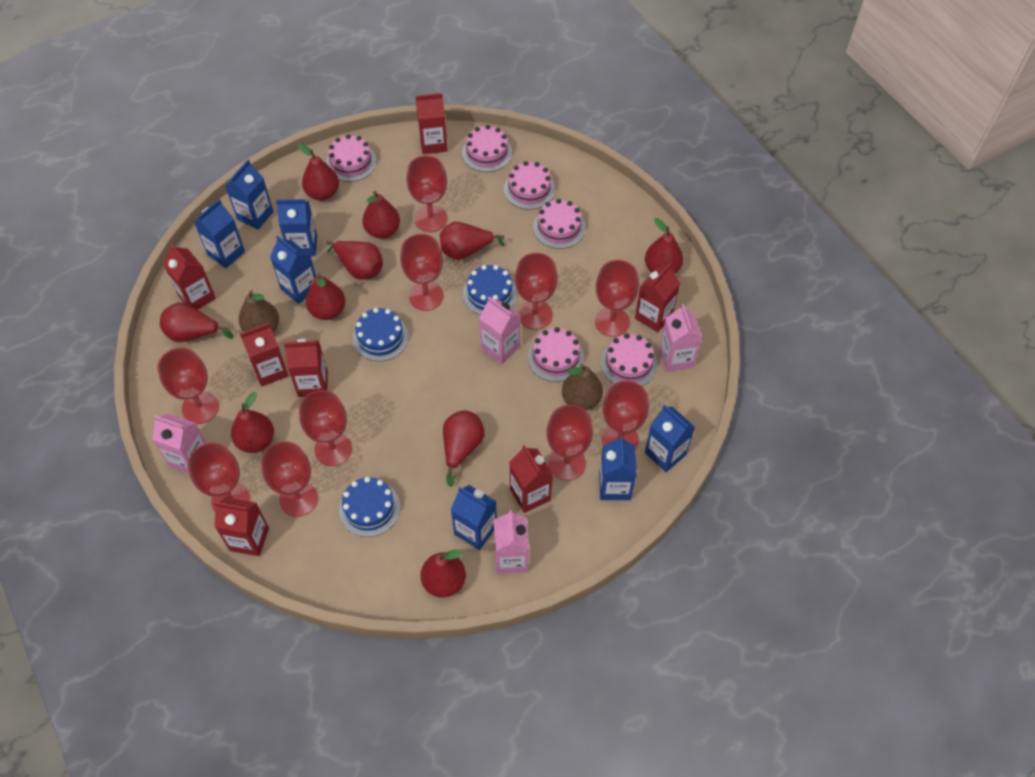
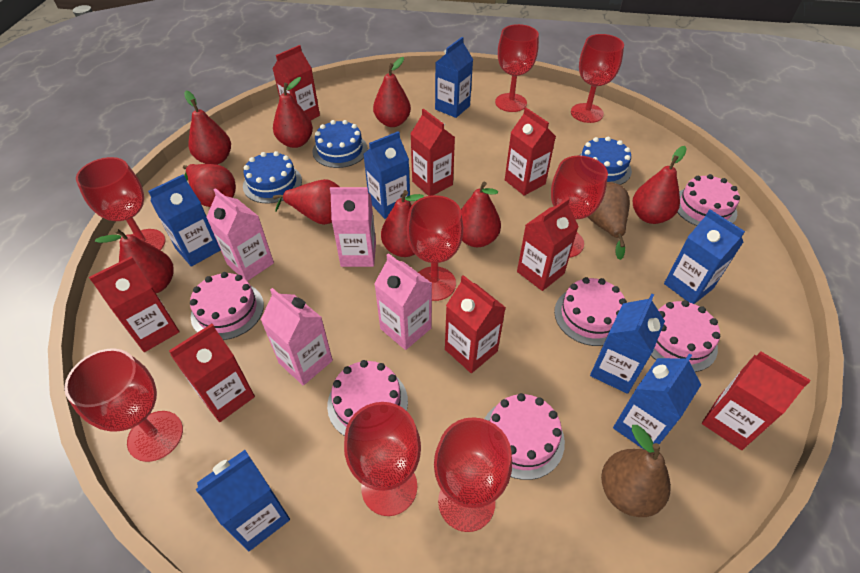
red carton: 7 -> 8
red goblet: 10 -> 8
red pear: 10 -> 9

